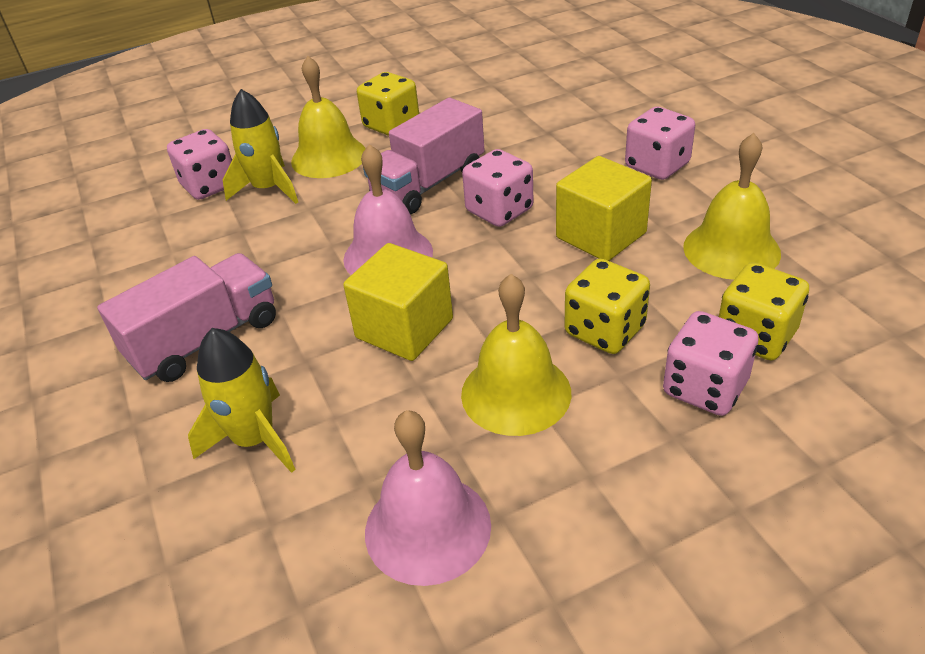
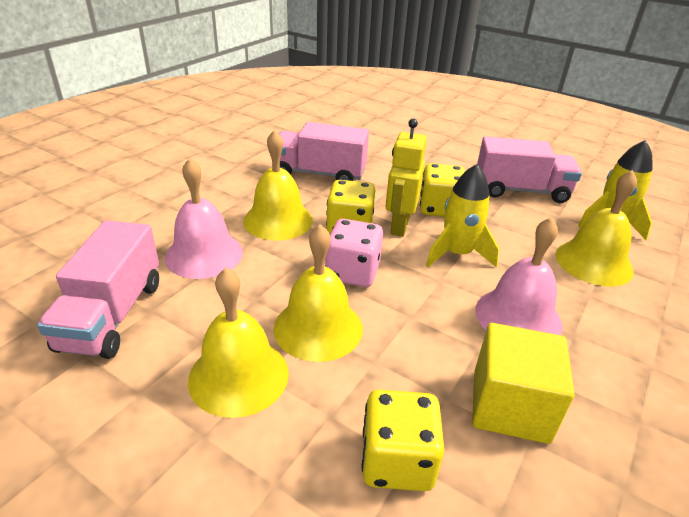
pink dice: 4 -> 1
pink truck: 2 -> 3
yellow bell: 3 -> 4
yellow cube: 2 -> 1
yellow robot: 0 -> 1

